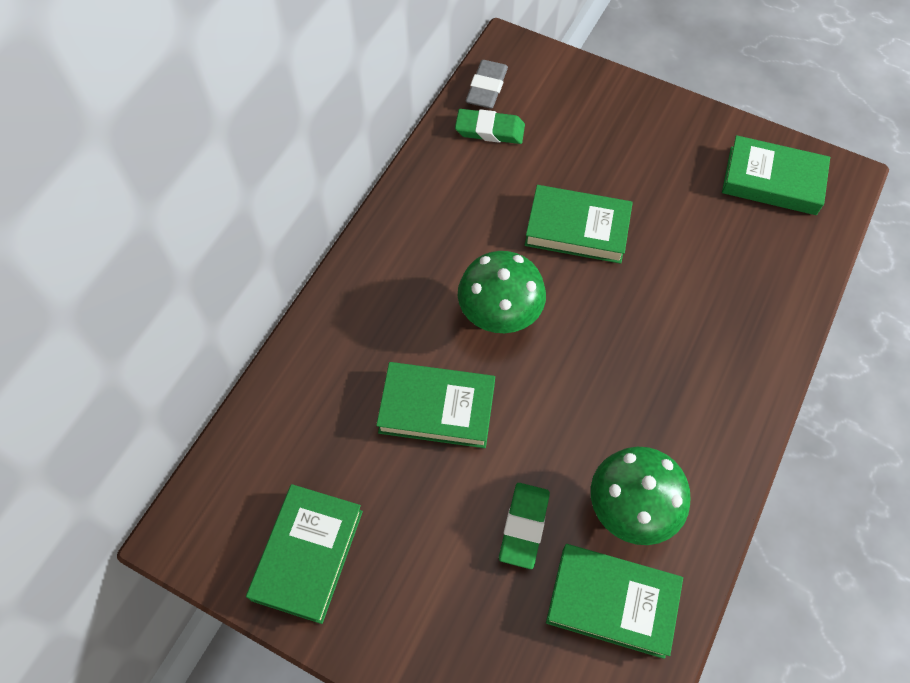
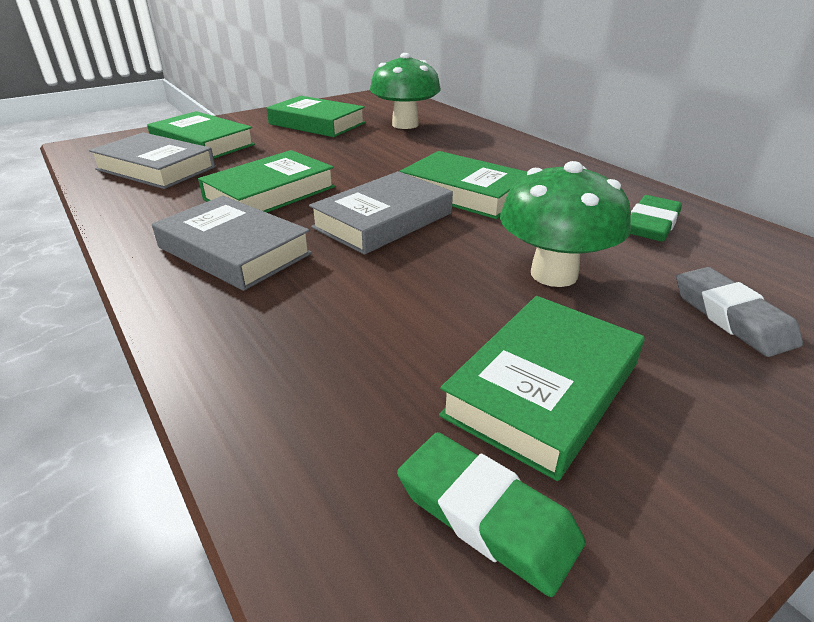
grey book: 0 -> 3

